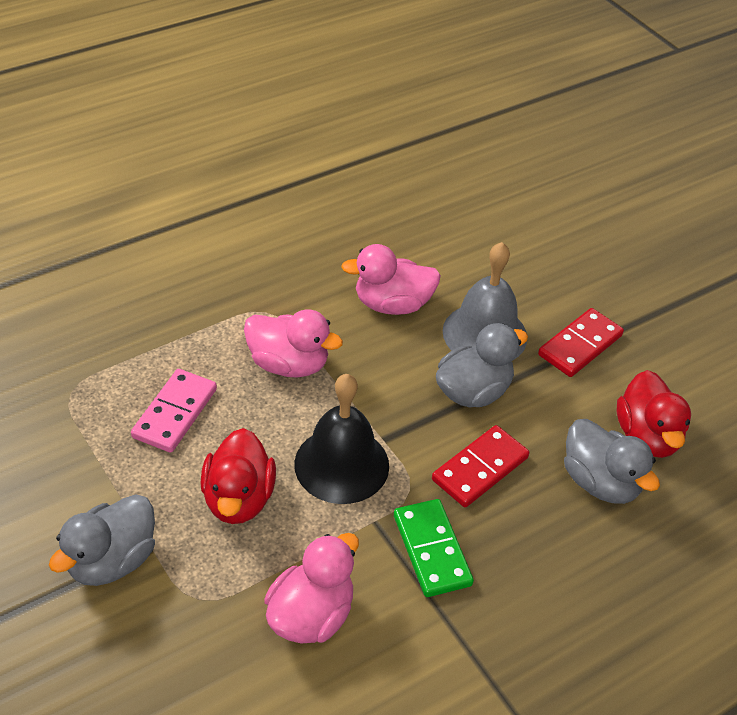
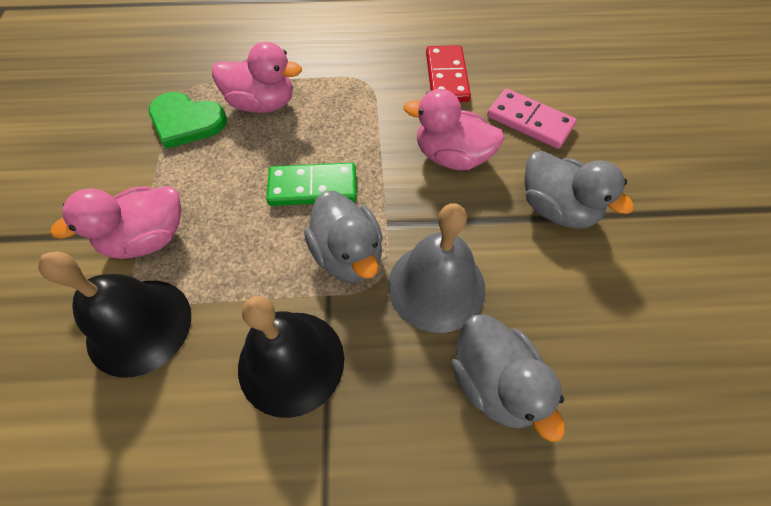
black bell: 1 -> 2
green heart: 0 -> 1
red domino: 2 -> 1
red duck: 2 -> 0

